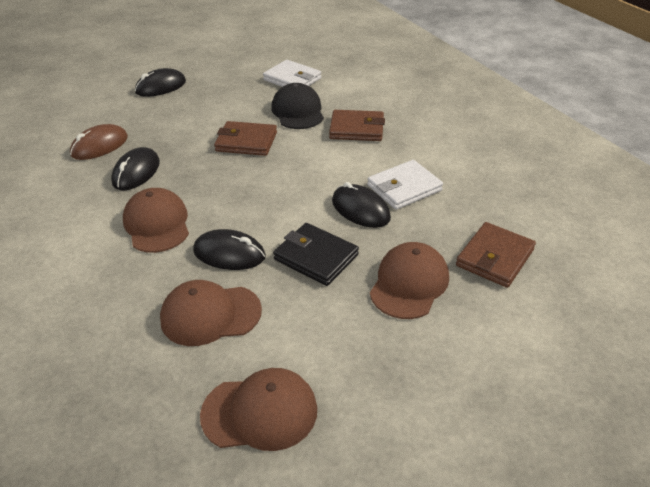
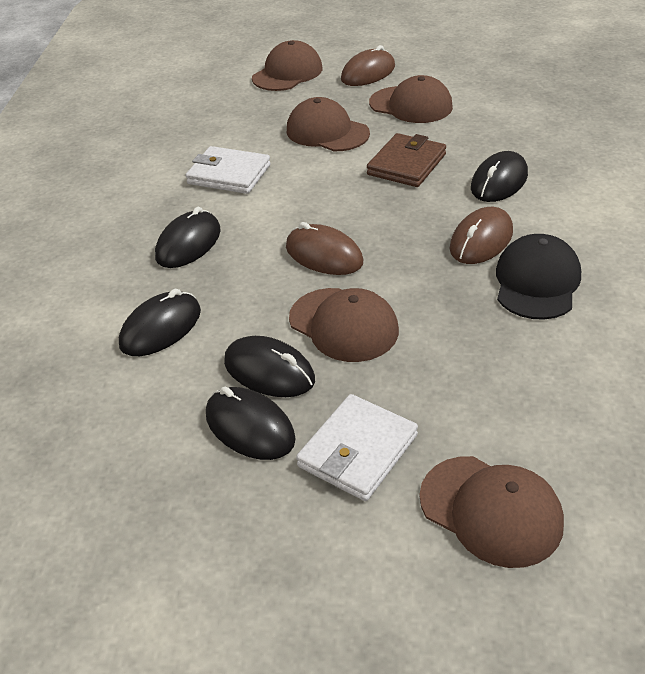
black mouse: 4 -> 5
black wallet: 1 -> 0
brown cap: 4 -> 5
brown mouse: 1 -> 3
brown wallet: 3 -> 1

